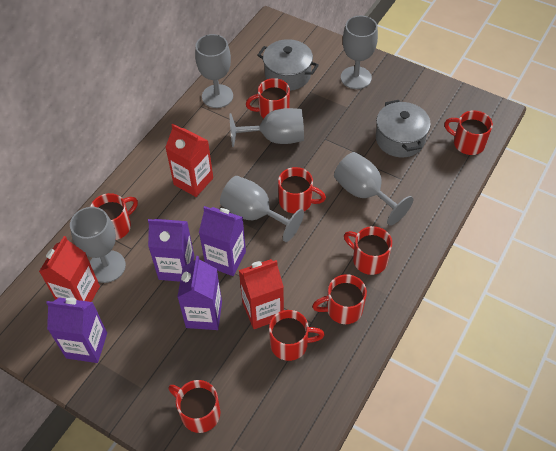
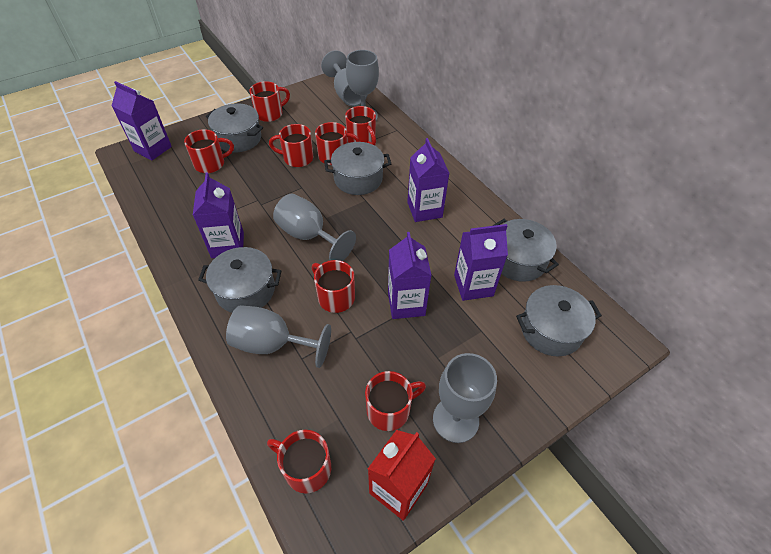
grey goblet: 6 -> 5
grey pot: 2 -> 5
purple carton: 4 -> 5
red carton: 3 -> 1

